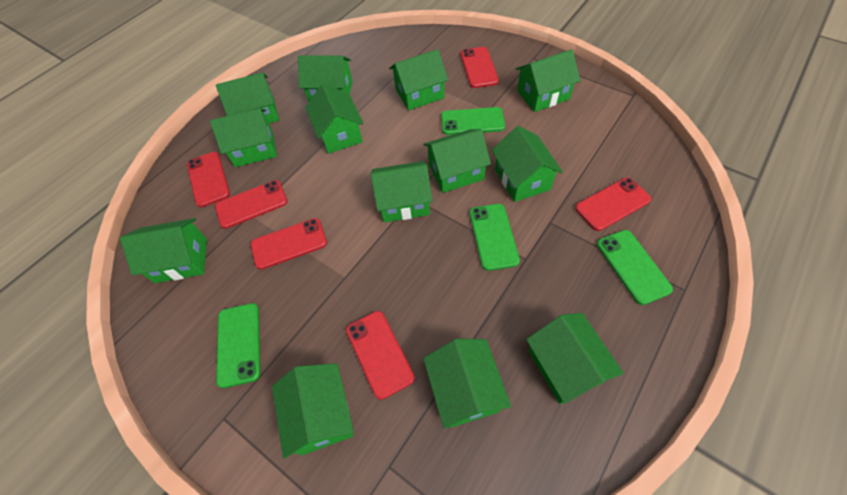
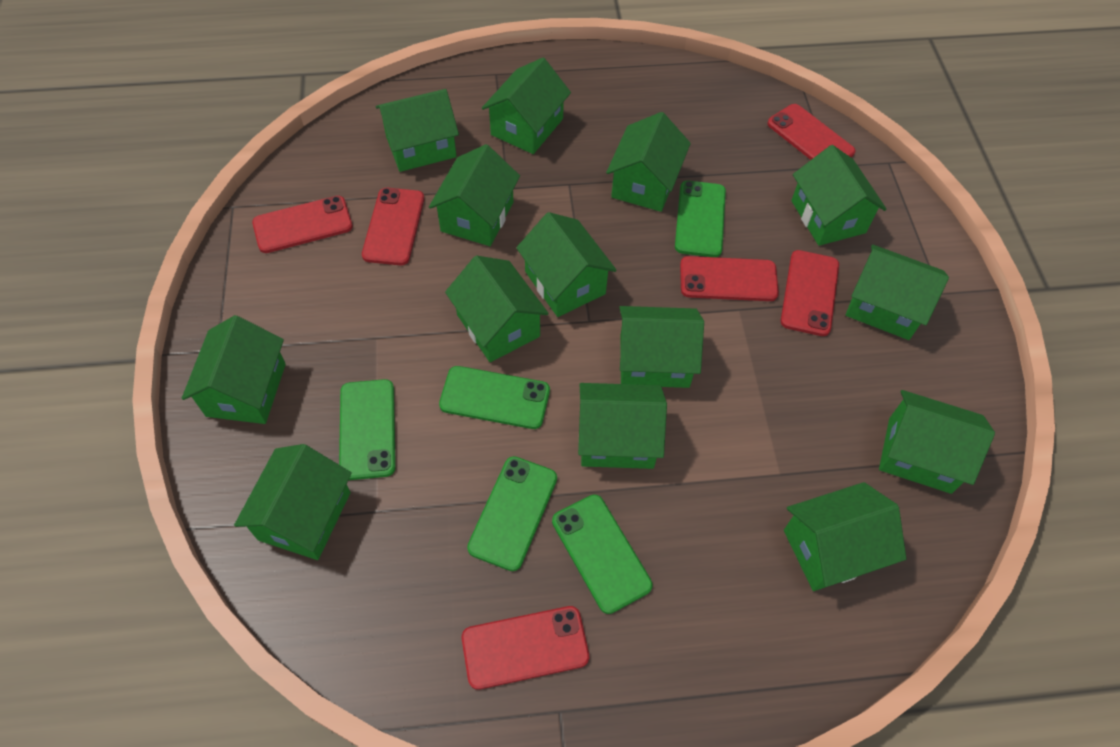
green house: 13 -> 14
green phone: 4 -> 5

